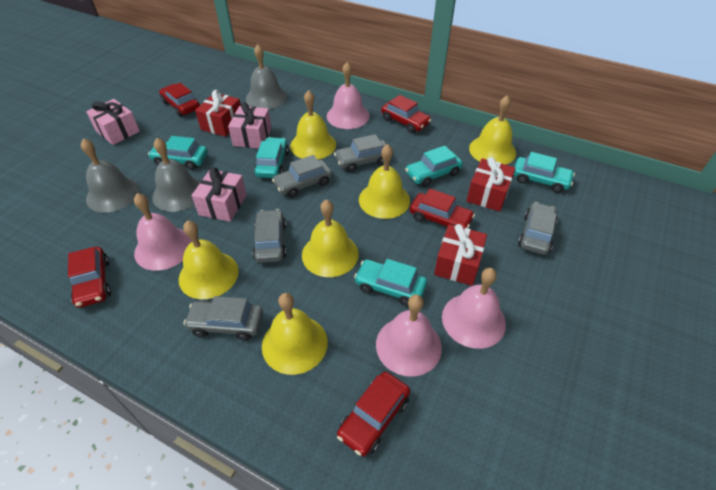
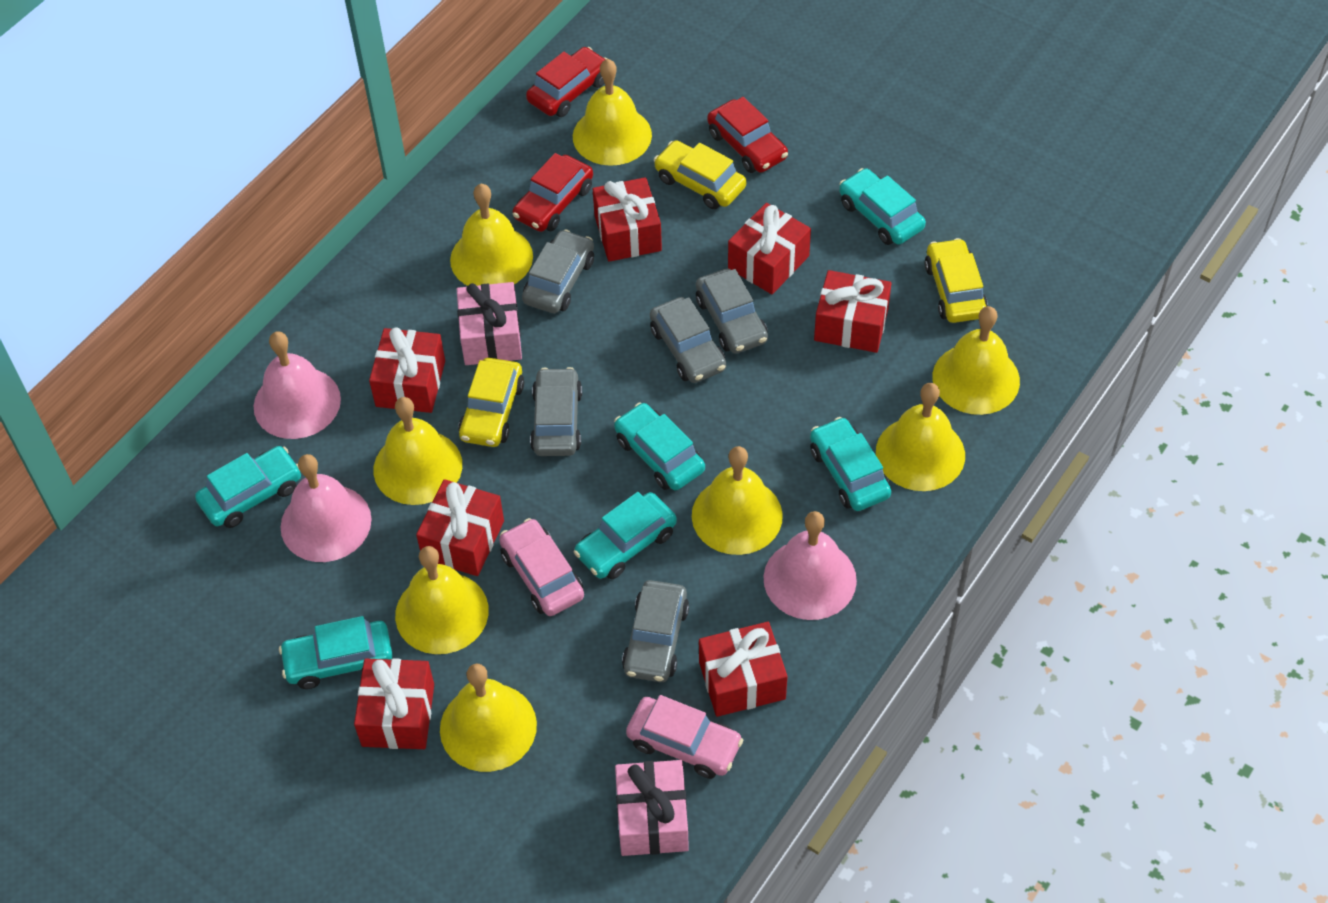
grey bell: 3 -> 0
pink bell: 4 -> 3
pink car: 0 -> 2
pink gift: 3 -> 2
red car: 5 -> 3
red gift: 3 -> 7
turquoise car: 5 -> 6
yellow bell: 6 -> 8
yellow car: 0 -> 3

